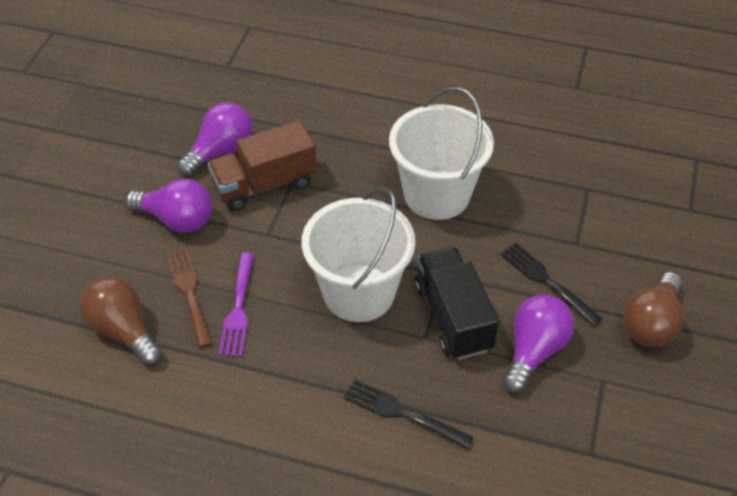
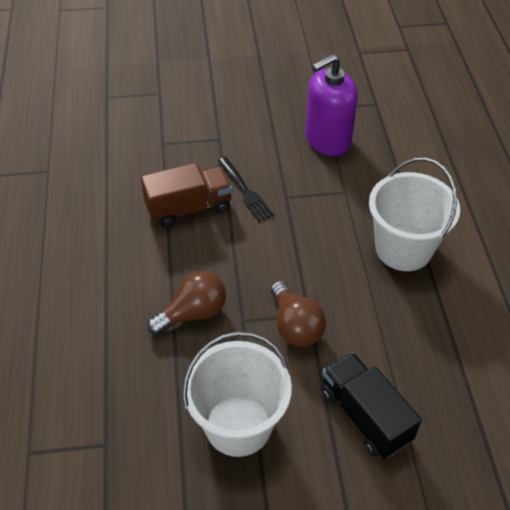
black fork: 2 -> 1
brown fork: 1 -> 0
purple fork: 1 -> 0
purple light bulb: 3 -> 0
purple soap dispenser: 0 -> 1

